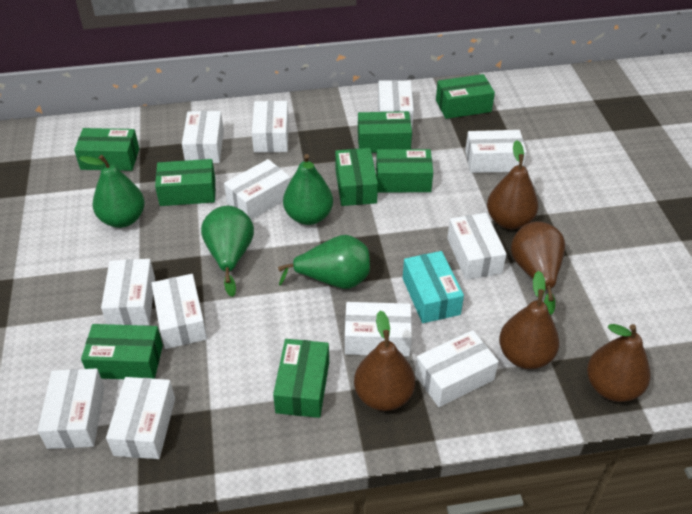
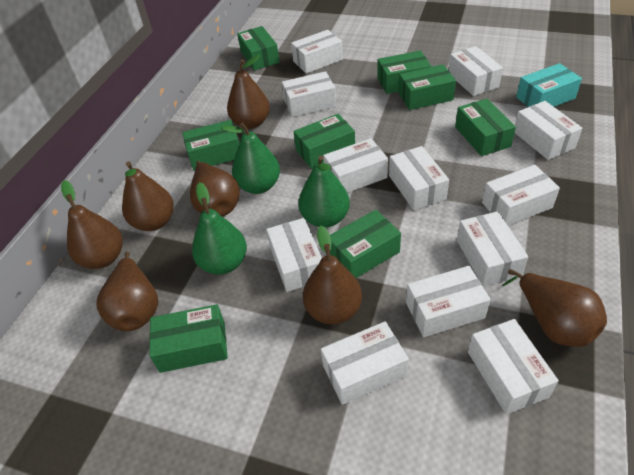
brown pear: 5 -> 7
green pear: 4 -> 3

